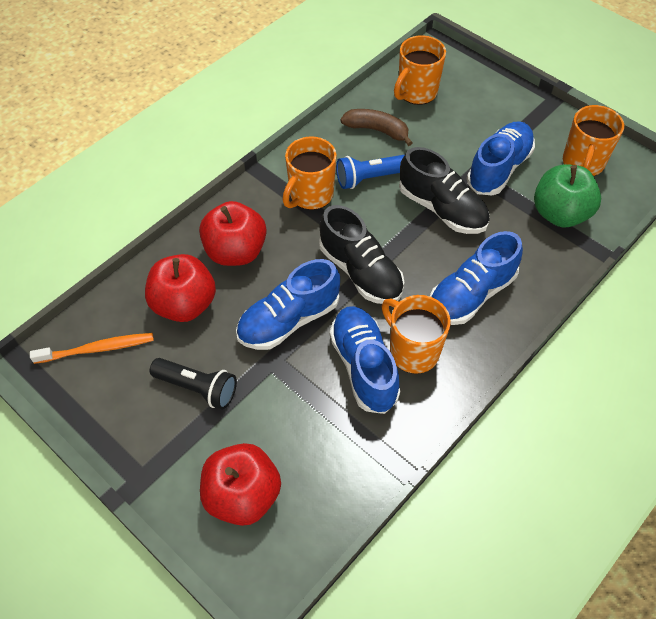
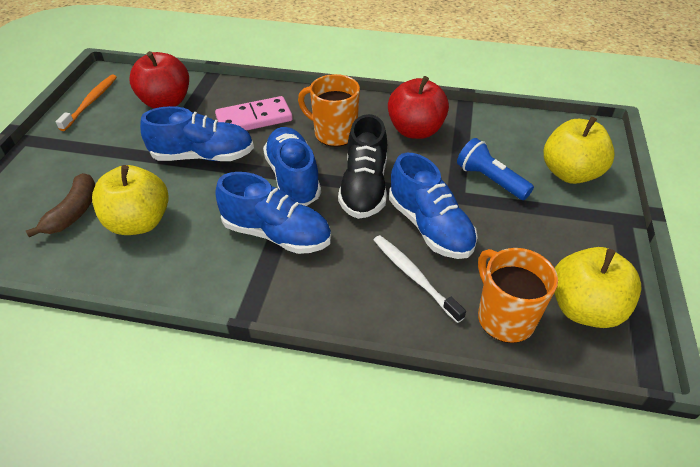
black flashlight: 1 -> 0
black shoe: 2 -> 1
green apple: 1 -> 0
orange mug: 4 -> 2
pink domino: 0 -> 1
red apple: 3 -> 2
white toothbrush: 0 -> 1
yellow apple: 0 -> 3

